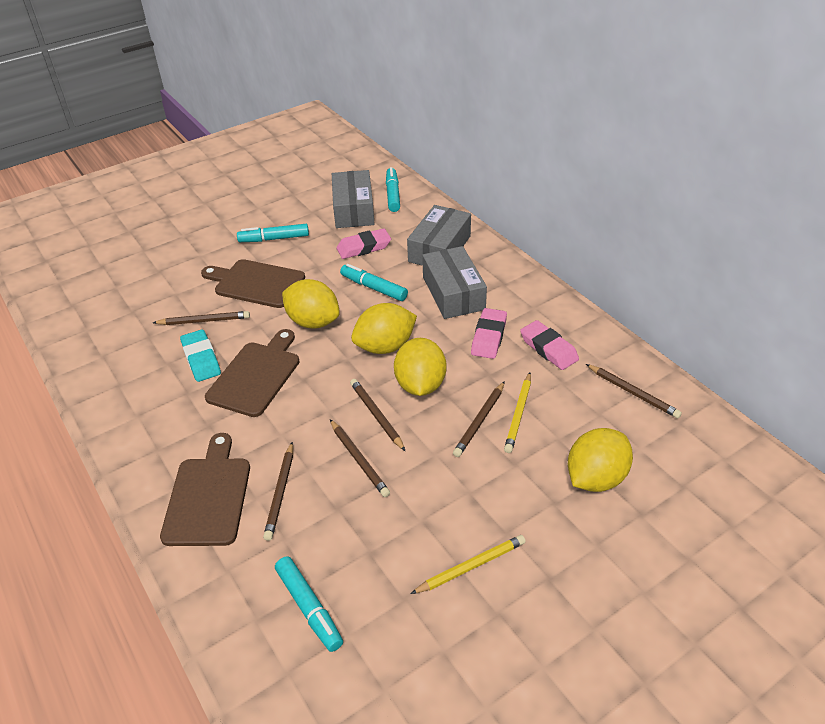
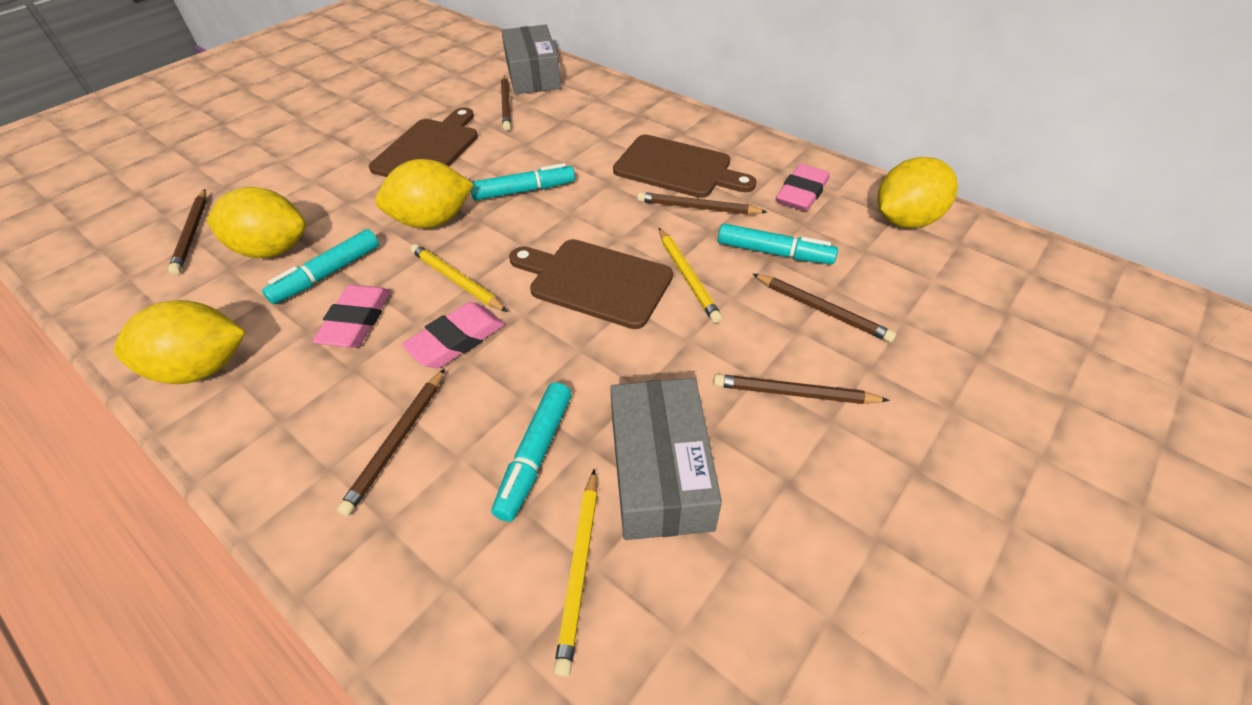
grey box: 3 -> 2
turquoise eraser: 1 -> 0
yellow pencil: 2 -> 3

